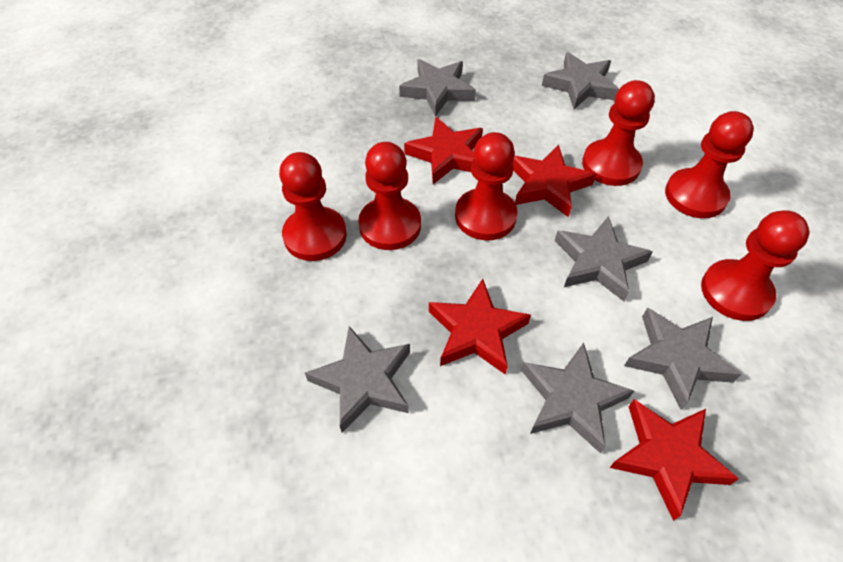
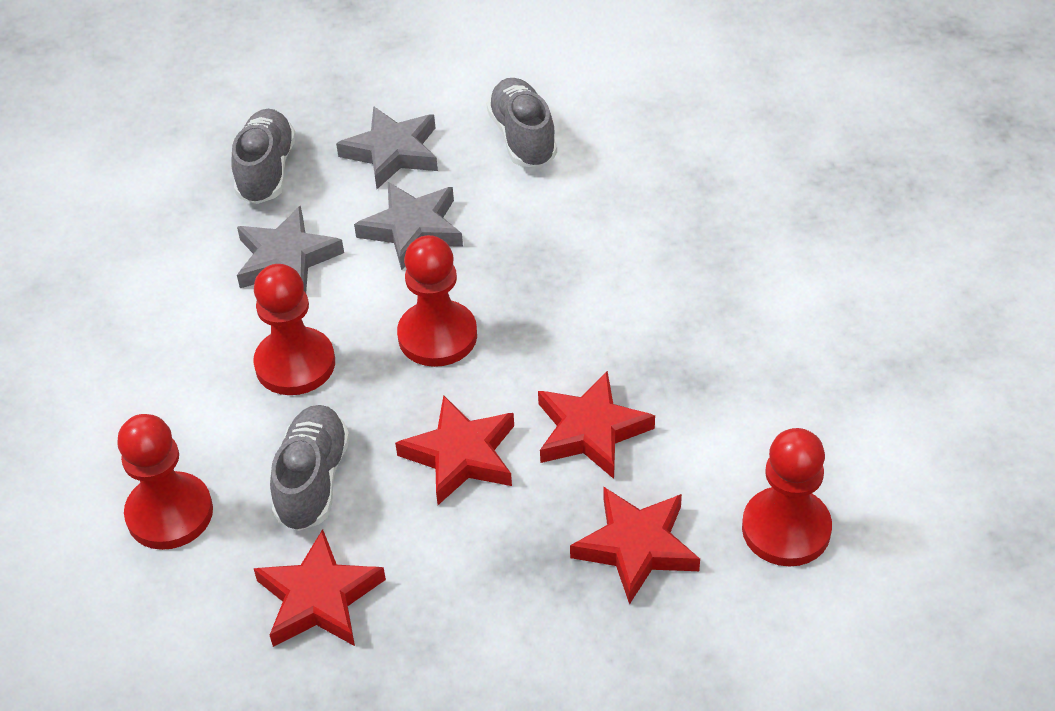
grey shoe: 0 -> 3
grey star: 6 -> 3
red pawn: 6 -> 4

